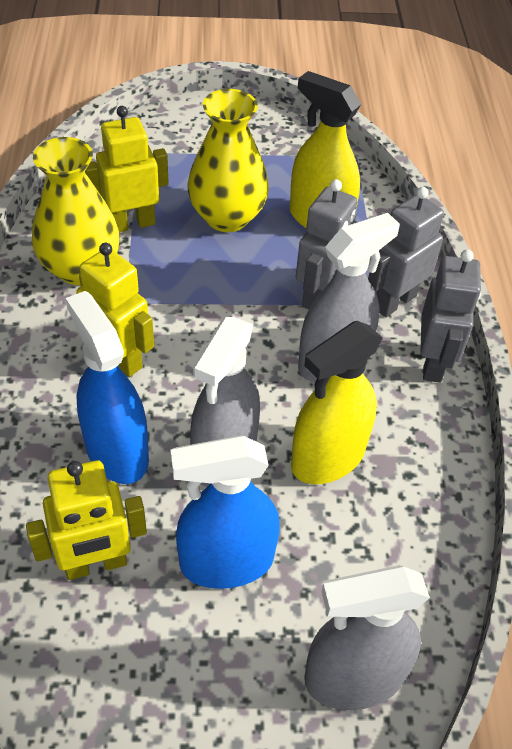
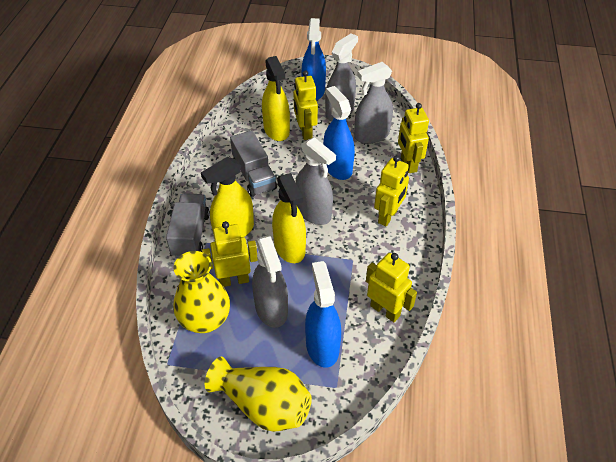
blue spray bottle: 2 -> 3
grey robot: 3 -> 0
grey spray bottle: 3 -> 4
grey truck: 0 -> 2
yellow robot: 3 -> 5
yellow spray bottle: 2 -> 3

